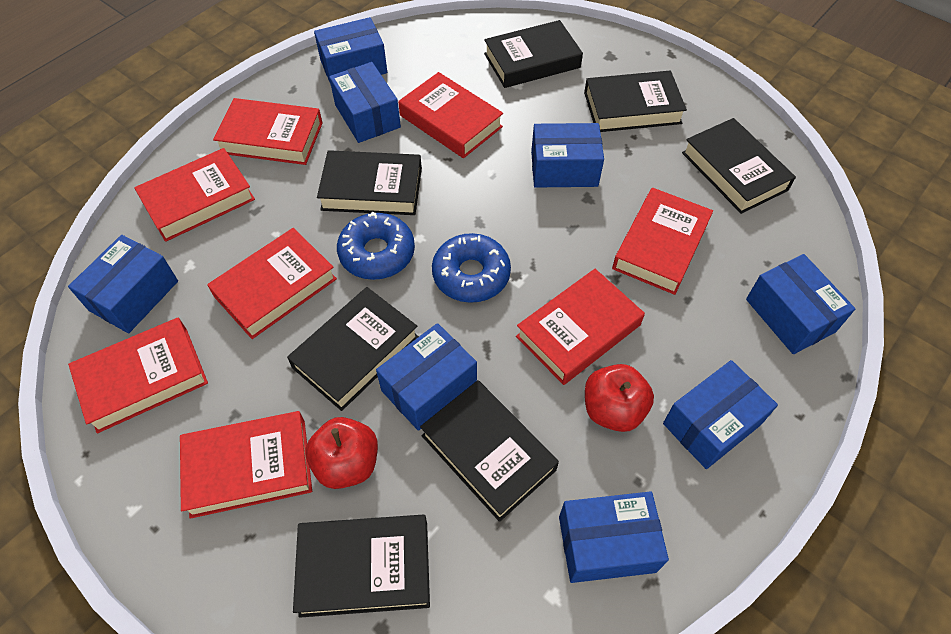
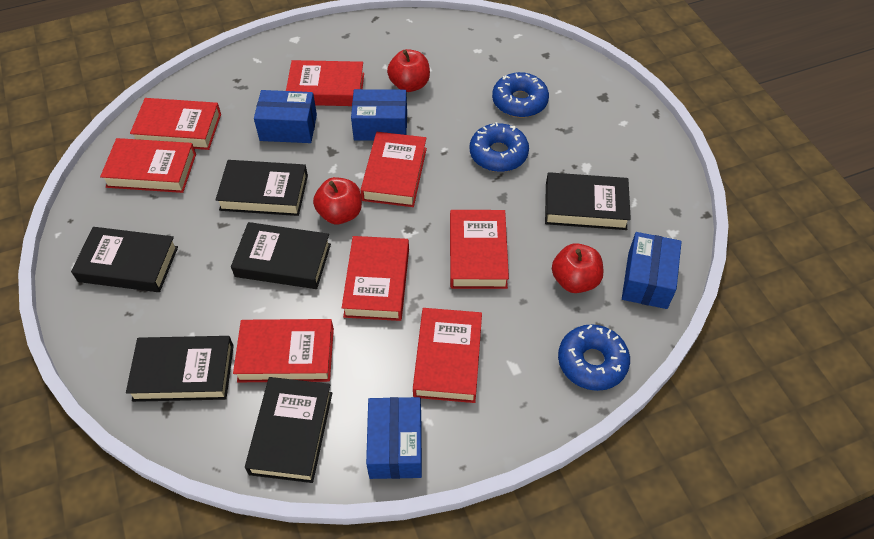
black book: 7 -> 6
blue box: 8 -> 4
blue donut: 2 -> 3
red apple: 2 -> 3

